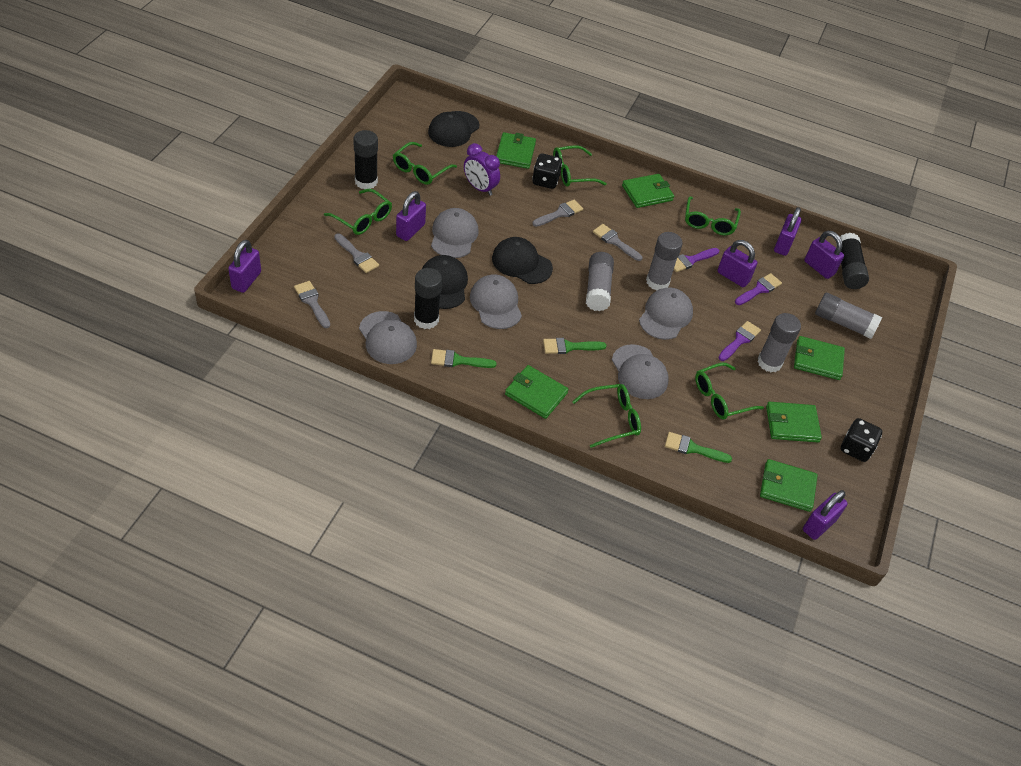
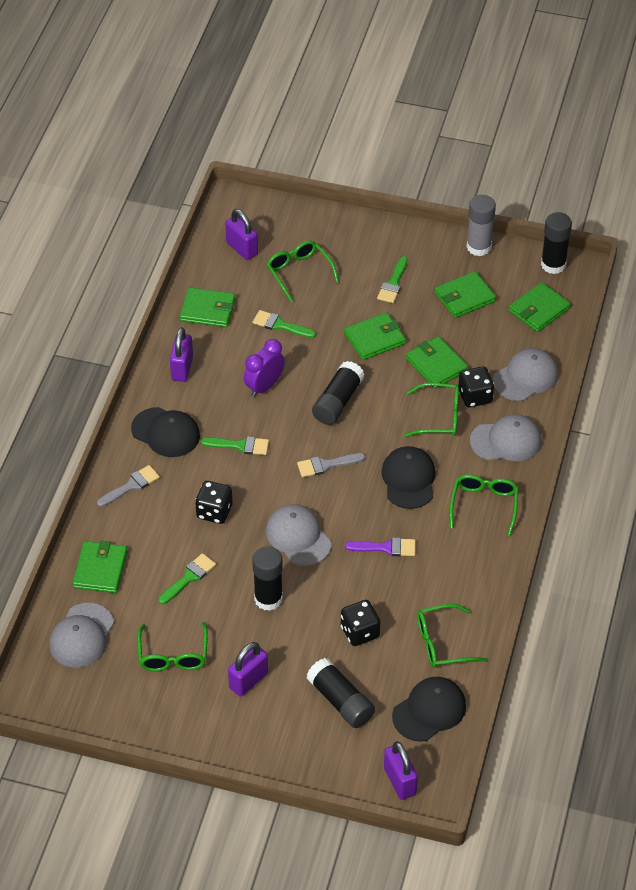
black dice: 2 -> 3
black glue stick: 3 -> 4
green brush: 3 -> 4
green glasses: 6 -> 5
grey brush: 4 -> 2
grey cap: 5 -> 4
grey glue stick: 4 -> 1
purple brush: 3 -> 1
purple padlock: 6 -> 4

